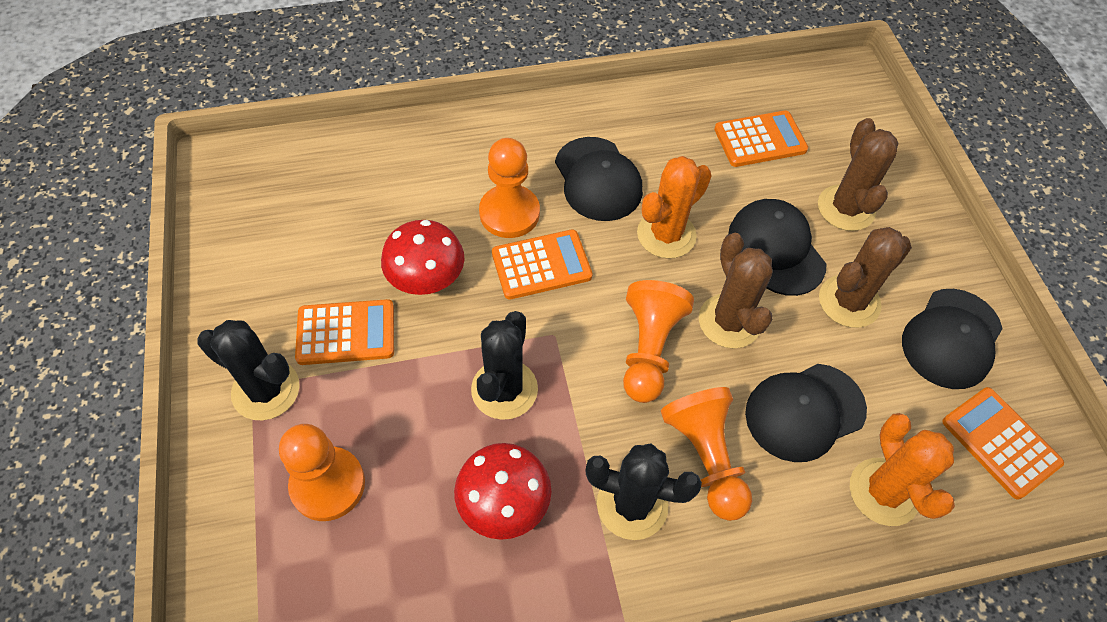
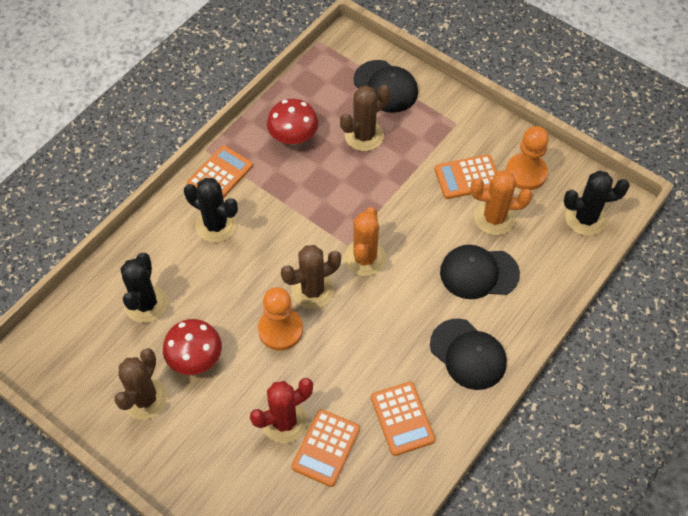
black cap: 4 -> 3
orange pawn: 4 -> 2
red cactus: 0 -> 1

